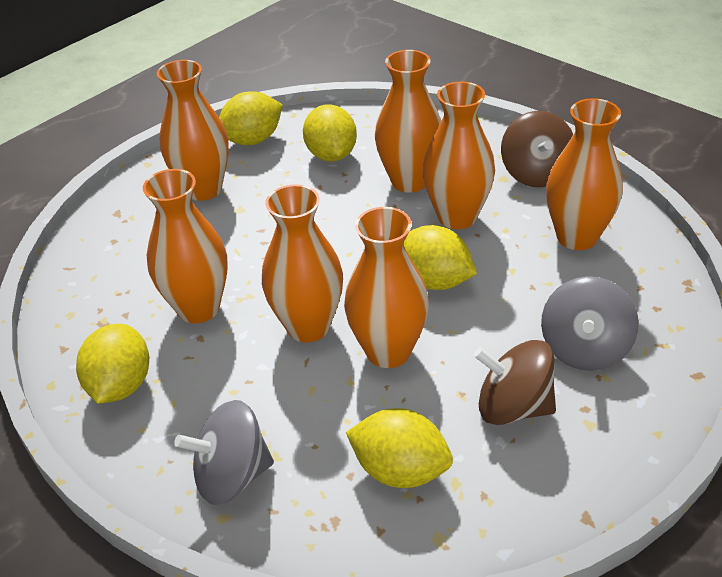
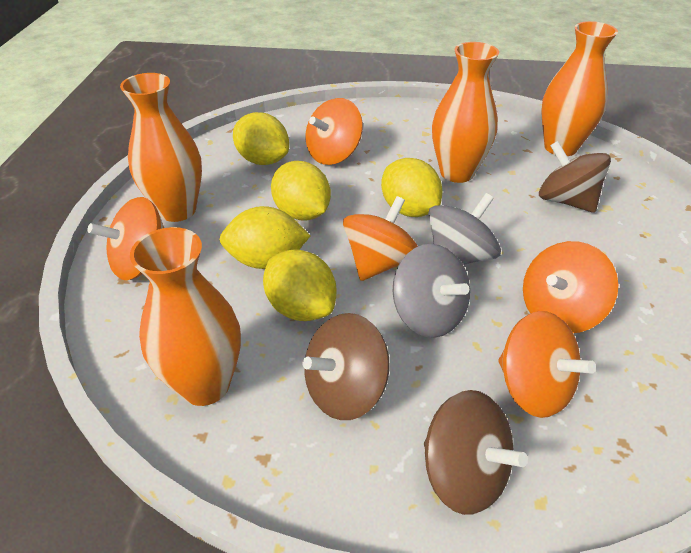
brown spinning top: 2 -> 3
orange spinning top: 0 -> 5
orange vase: 7 -> 4

